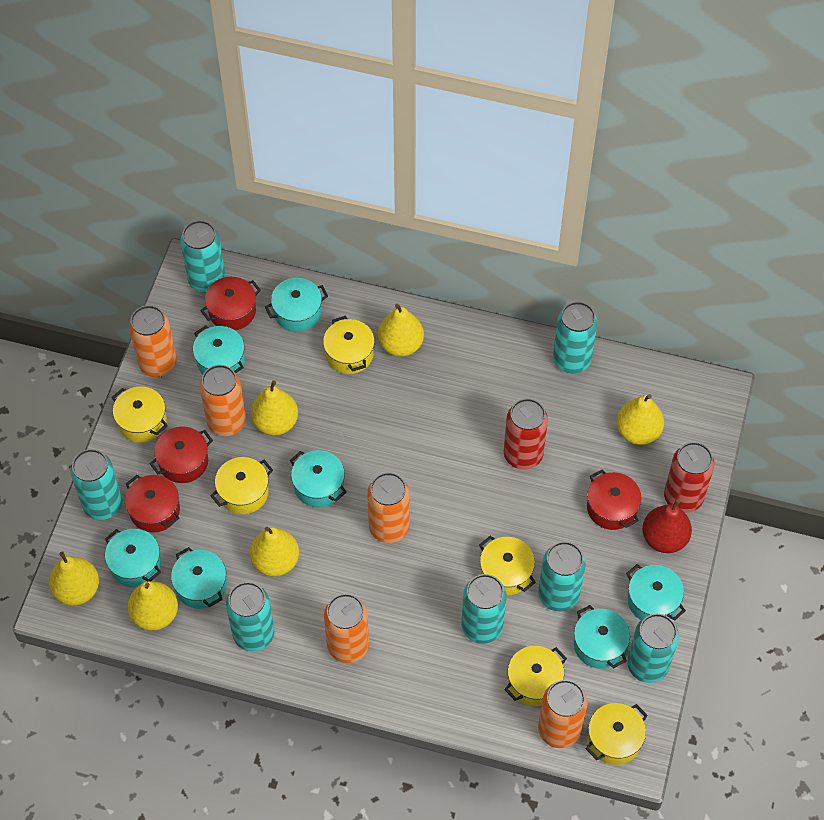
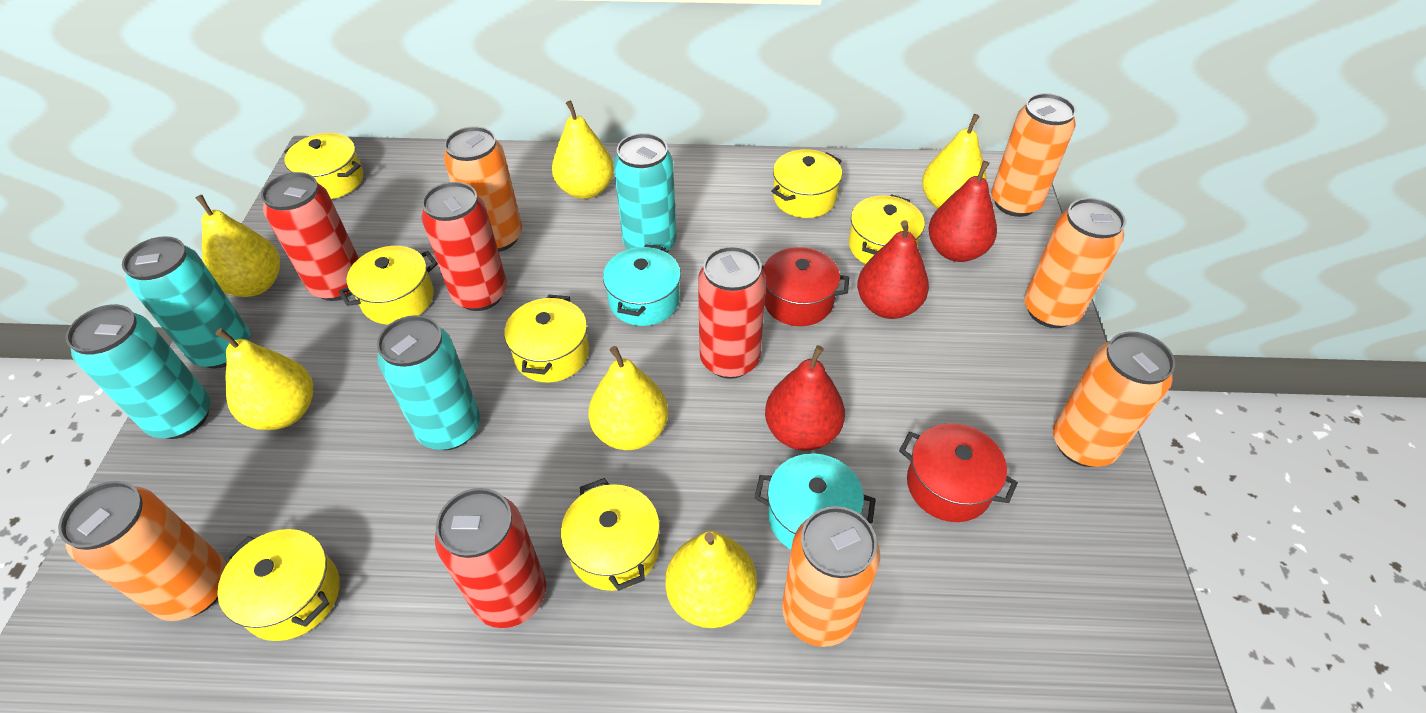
orange can: 5 -> 6
red can: 2 -> 4
red pear: 1 -> 3
red pot: 4 -> 2
turquoise can: 7 -> 4
turquoise pot: 7 -> 2
yellow pot: 6 -> 7

